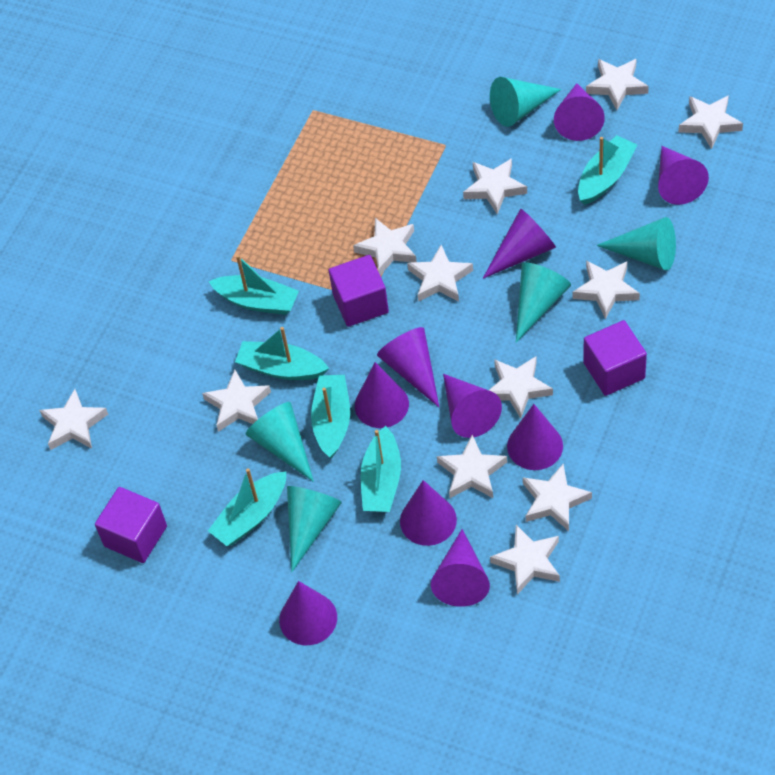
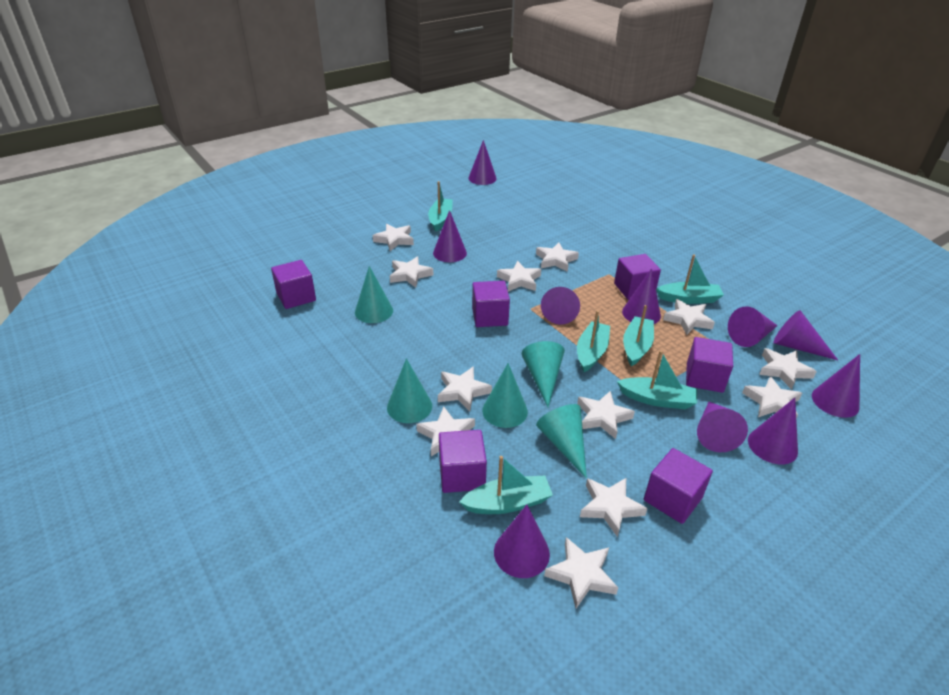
purple cube: 3 -> 6

